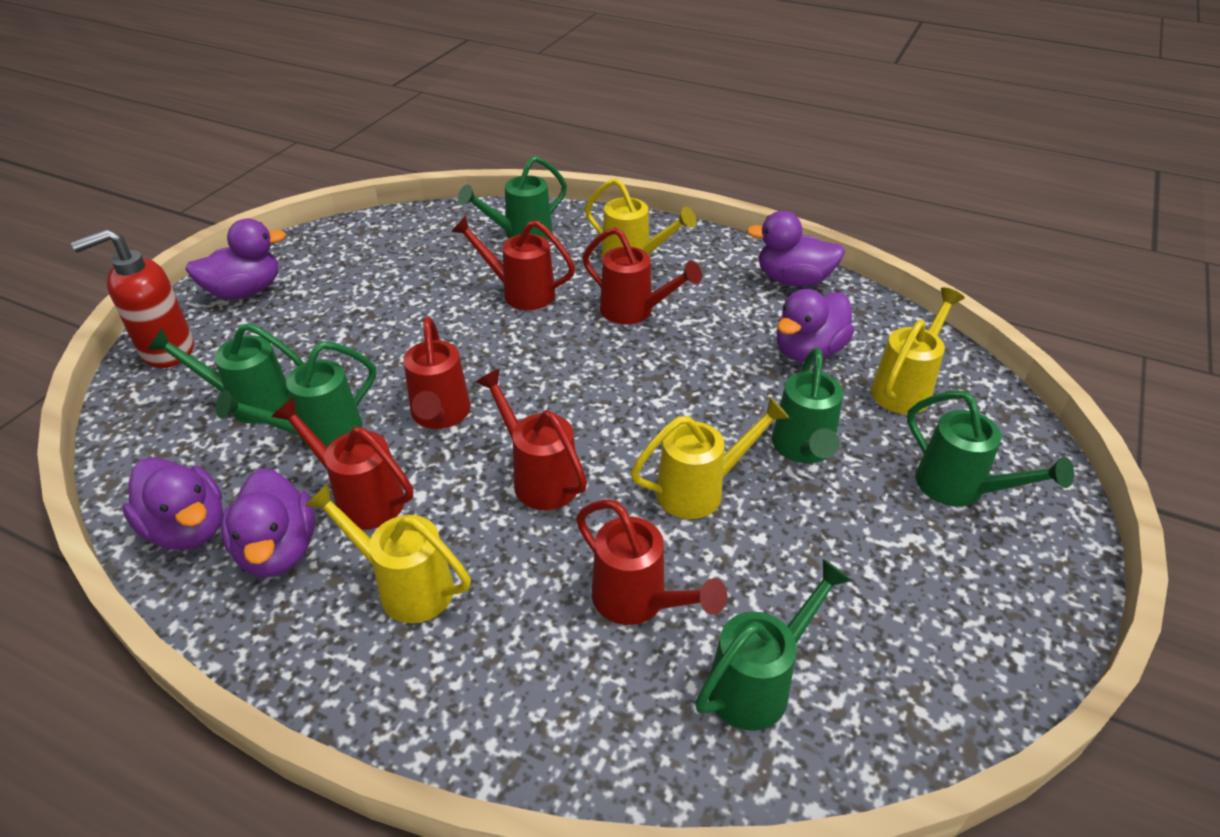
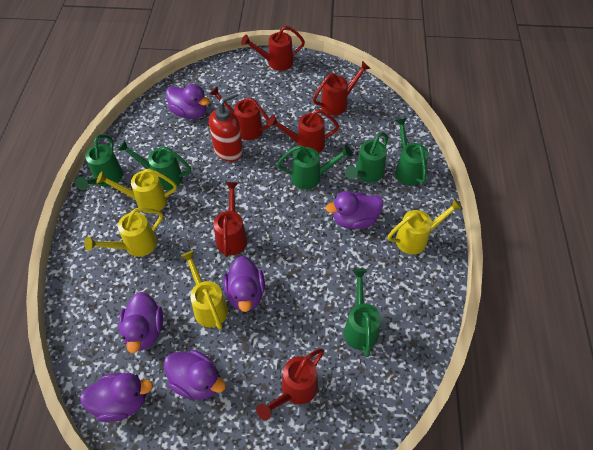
purple duck: 5 -> 6

